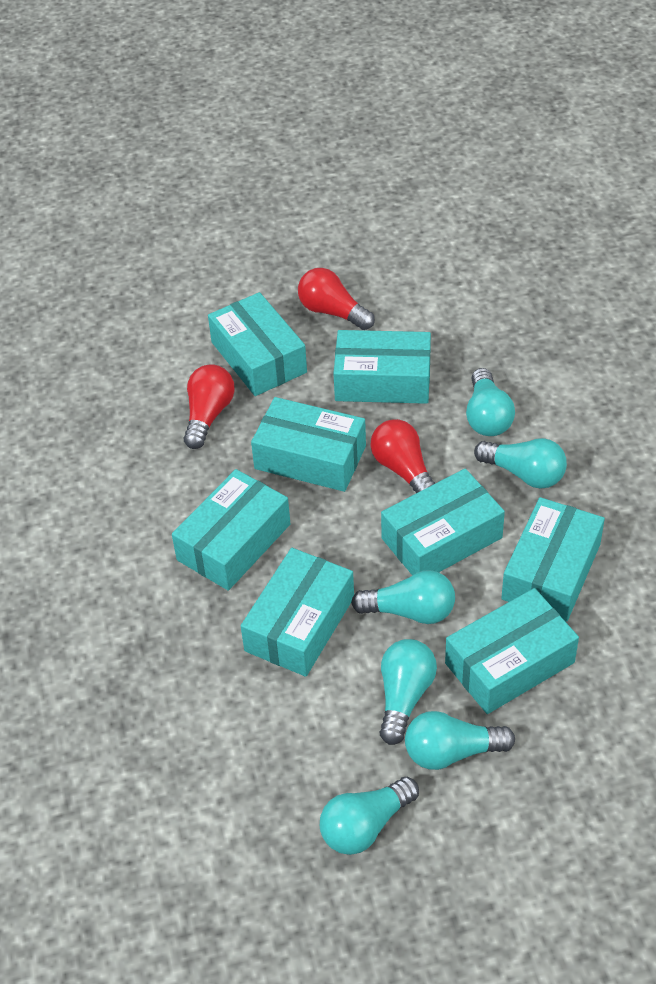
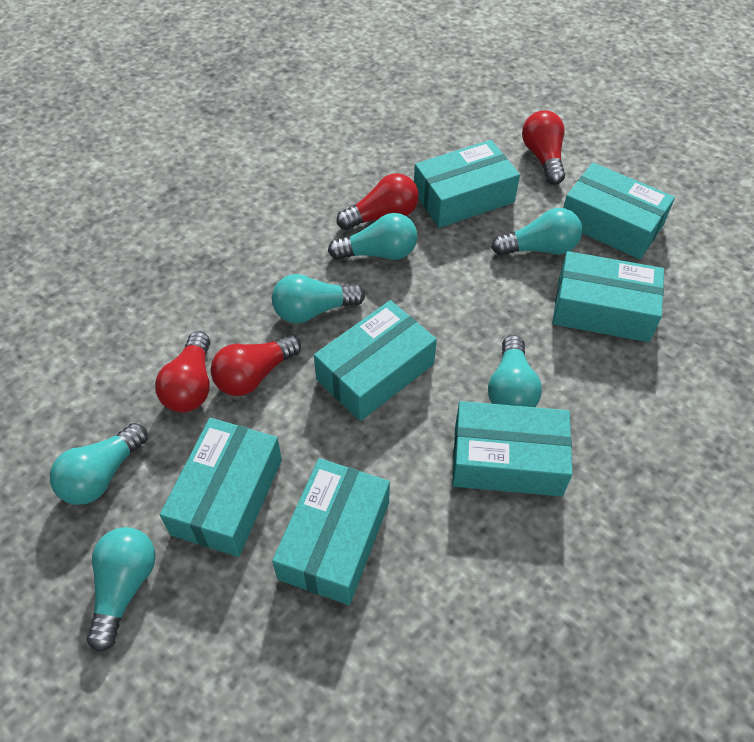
red light bulb: 3 -> 4
turquoise box: 8 -> 7

